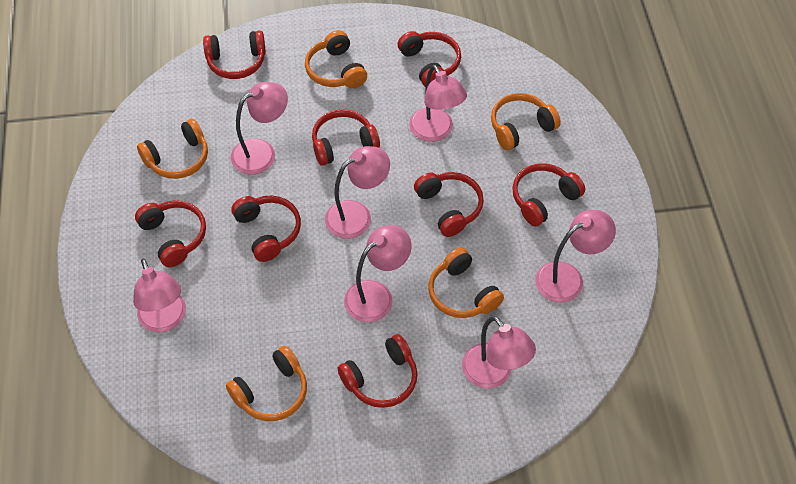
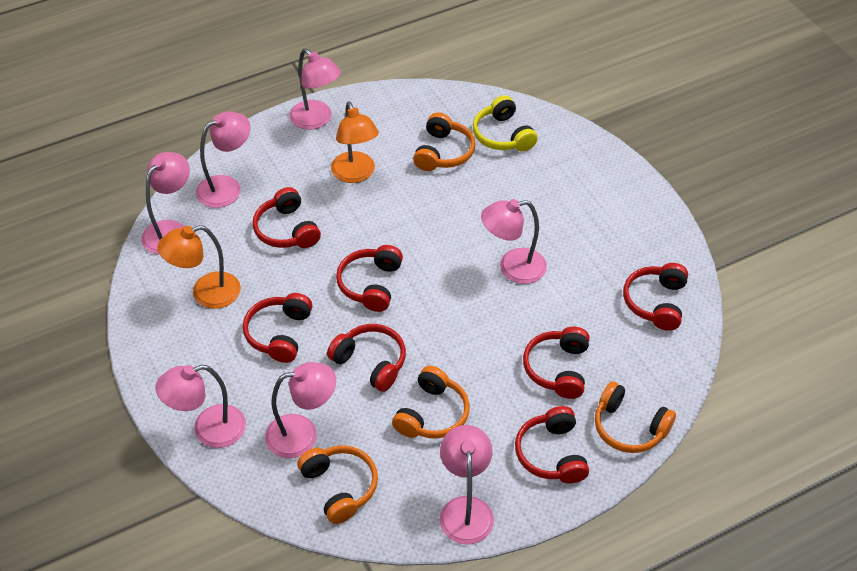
orange headphones: 5 -> 4
orange lamp: 0 -> 2
red headphones: 8 -> 7
yellow headphones: 0 -> 1

